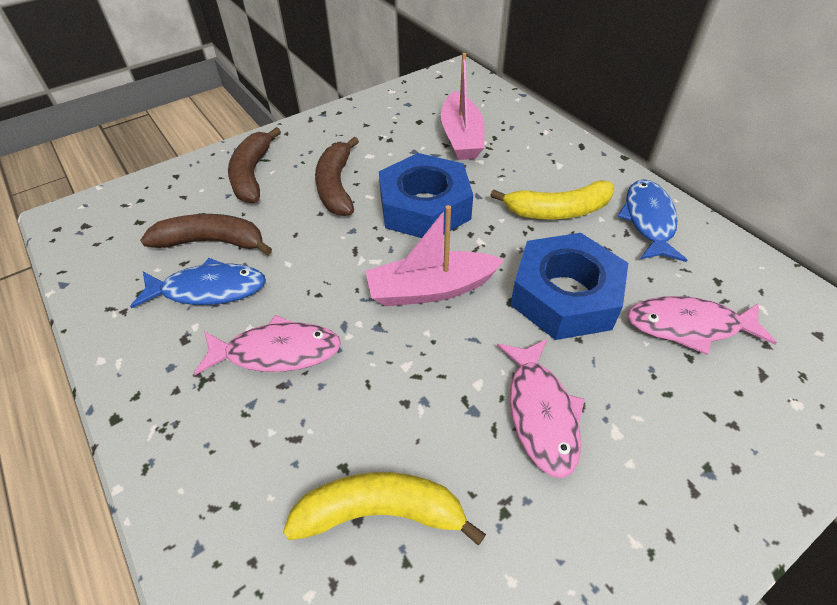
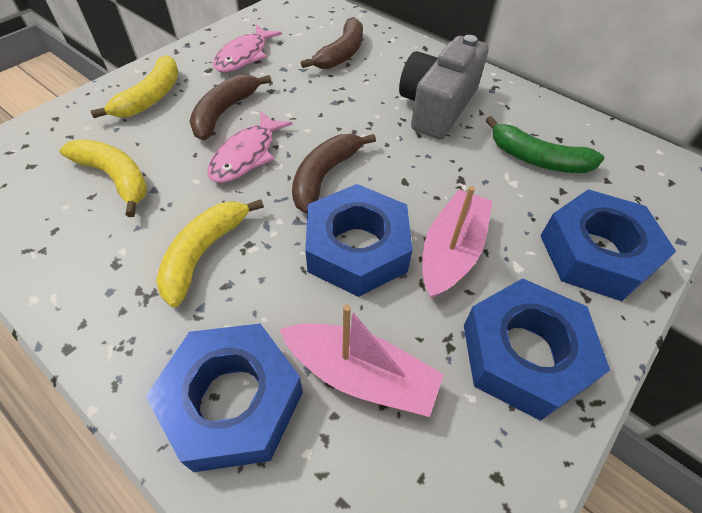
blue fish: 2 -> 0
blue nut: 2 -> 4
green banana: 0 -> 1
grey camera: 0 -> 1
pink fish: 3 -> 2
yellow banana: 2 -> 3

